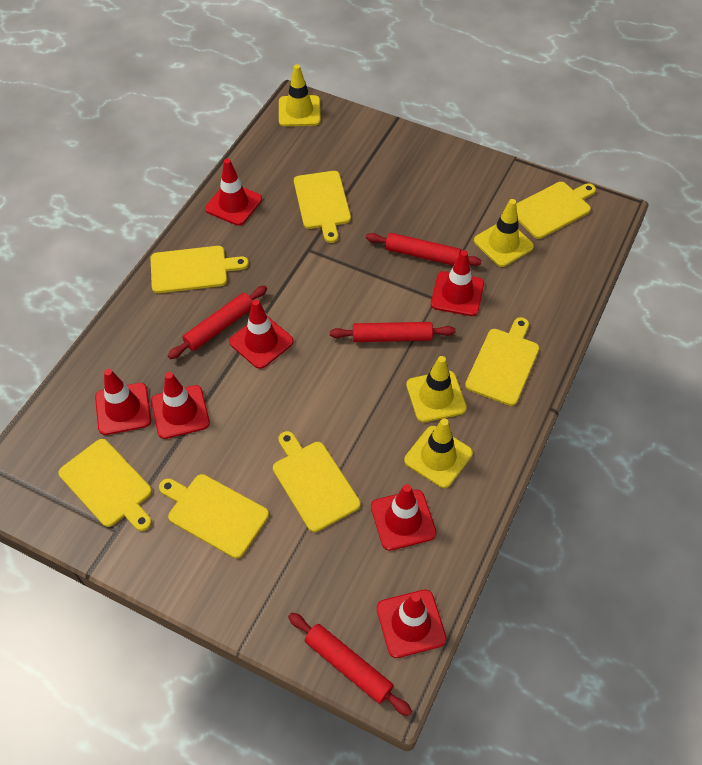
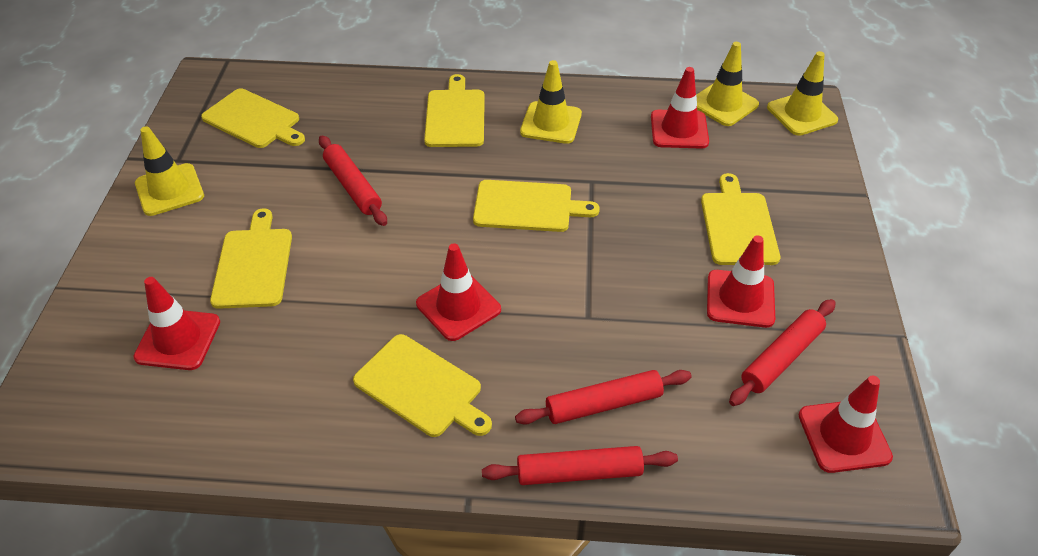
red traffic cone: 7 -> 5
yellow cutting board: 7 -> 6

